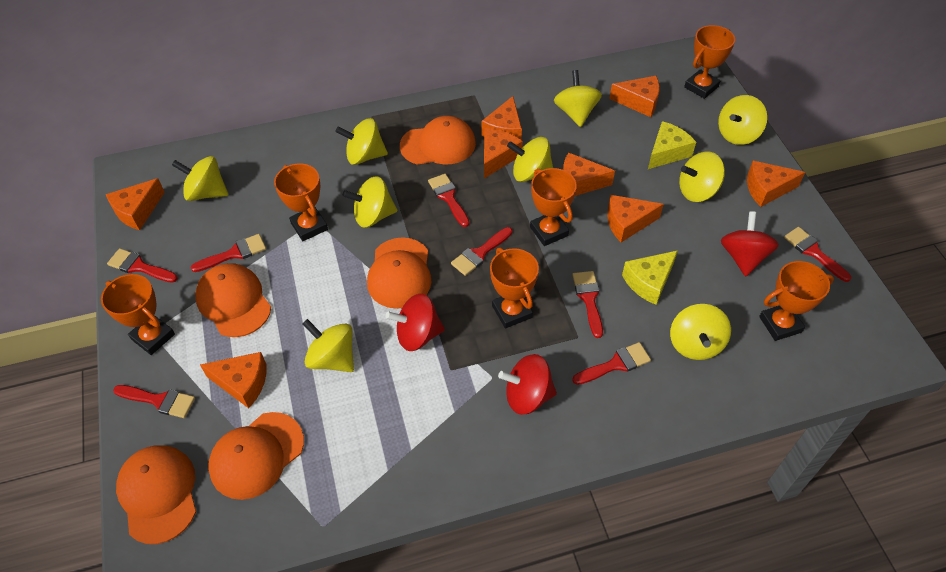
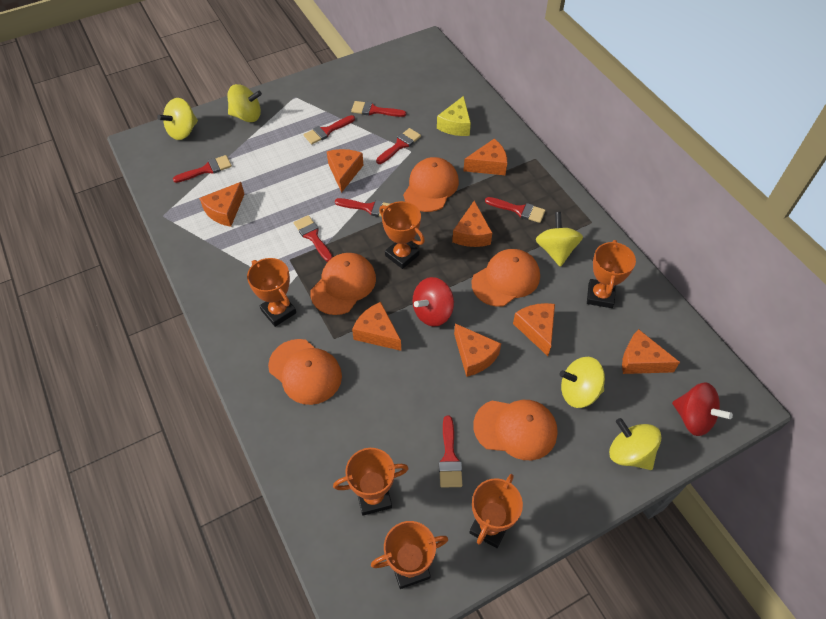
red spinning top: 3 -> 2
yellow cheese: 2 -> 1
yellow spinning top: 9 -> 5

